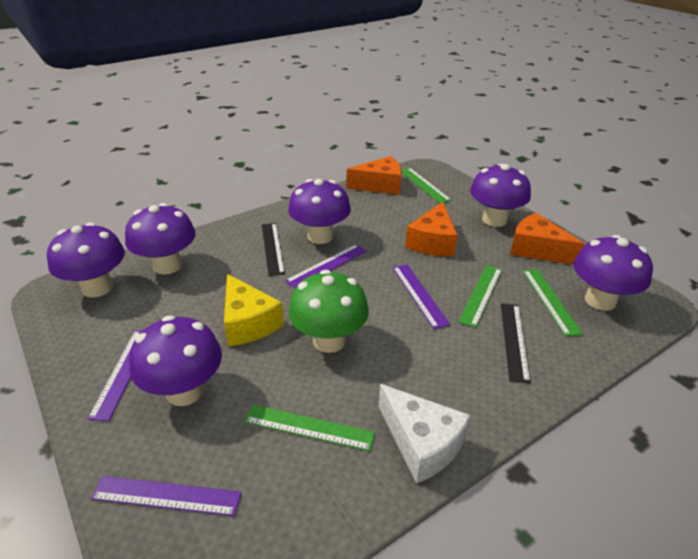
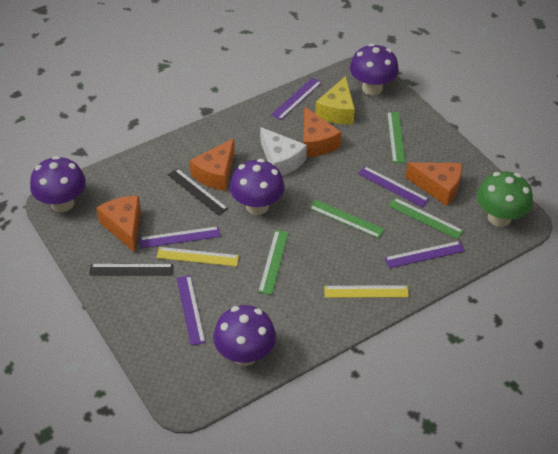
orange cheese: 3 -> 4
purple mushroom: 6 -> 4
purple ruler: 4 -> 5
yellow ruler: 0 -> 2

